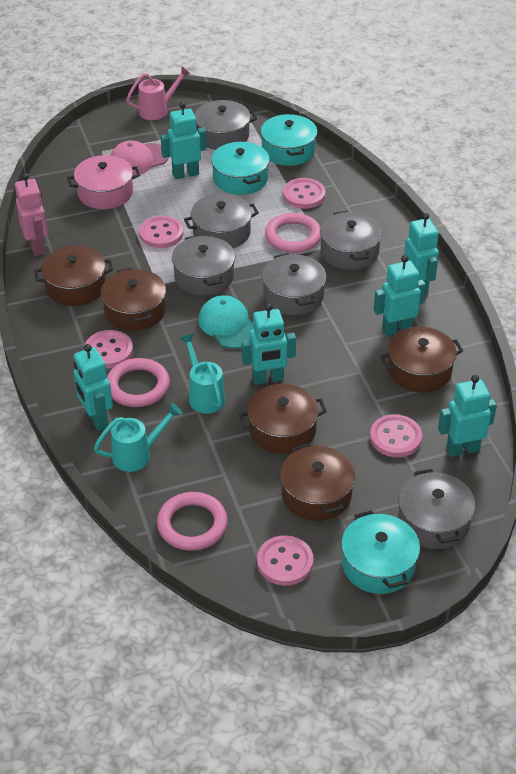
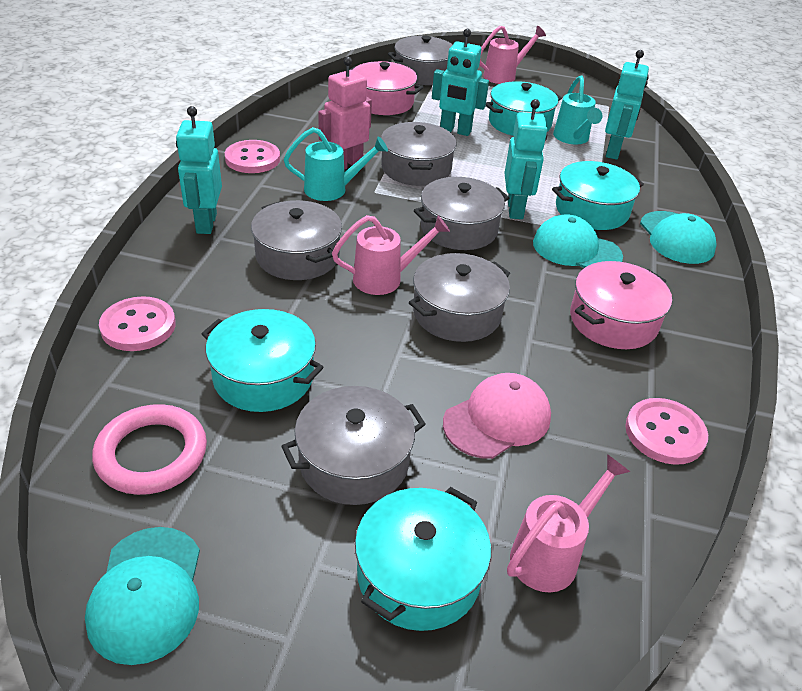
brown pot: 5 -> 0
pink button: 5 -> 3
pink pot: 1 -> 2
pink ring: 3 -> 1
pink watering can: 1 -> 3
turquoise cap: 1 -> 3
turquoise pot: 3 -> 4
turquoise robot: 6 -> 4

